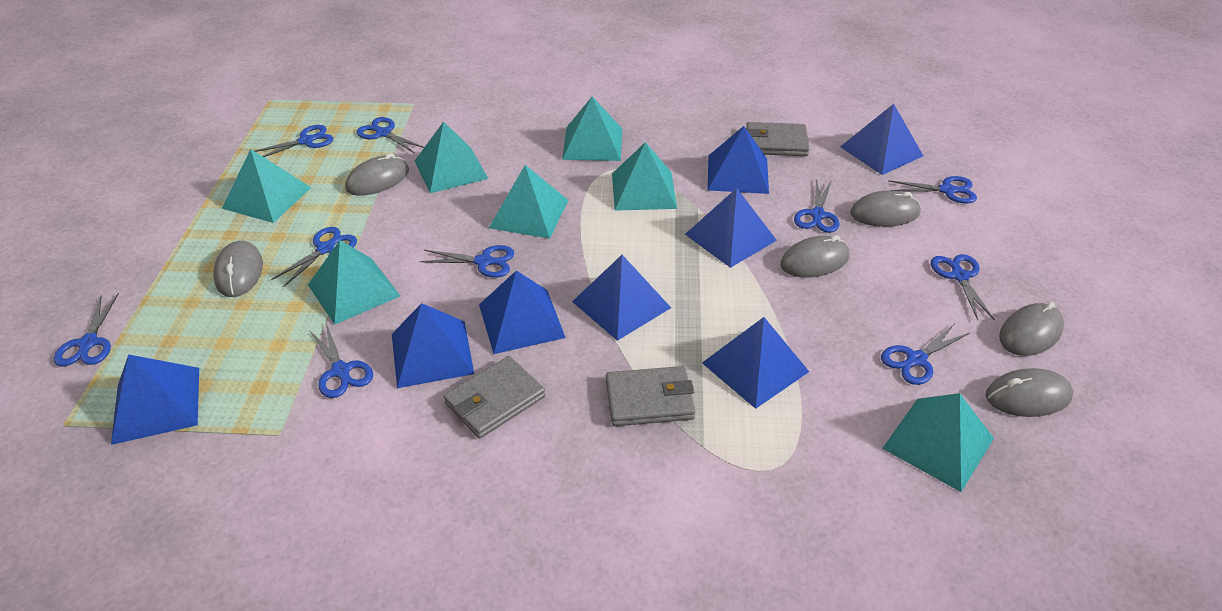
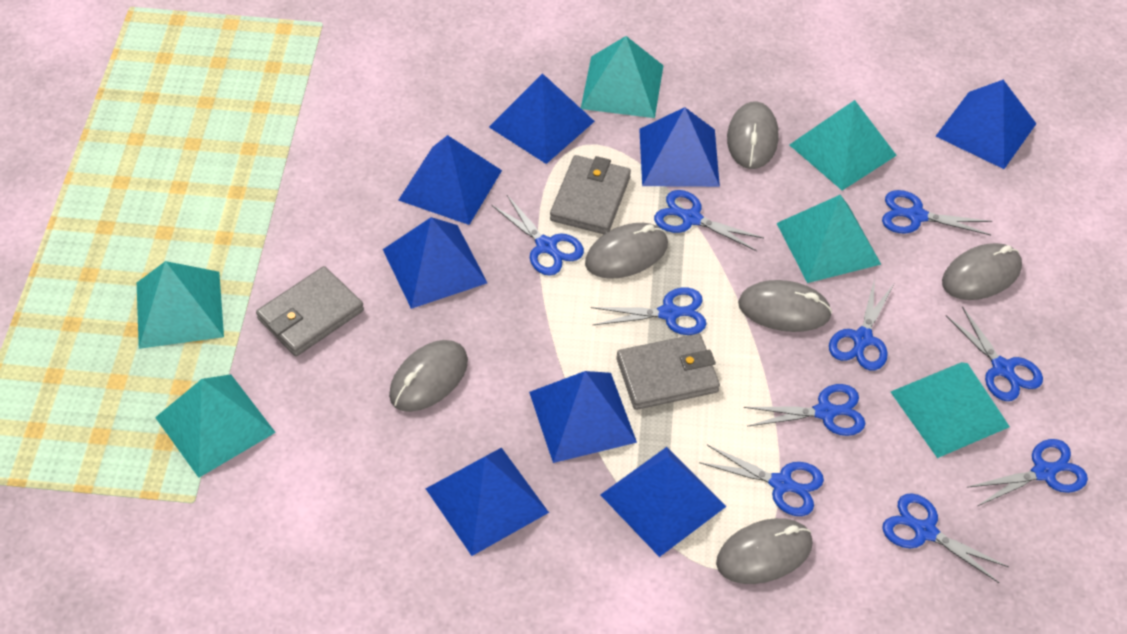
turquoise pyramid: 7 -> 6

